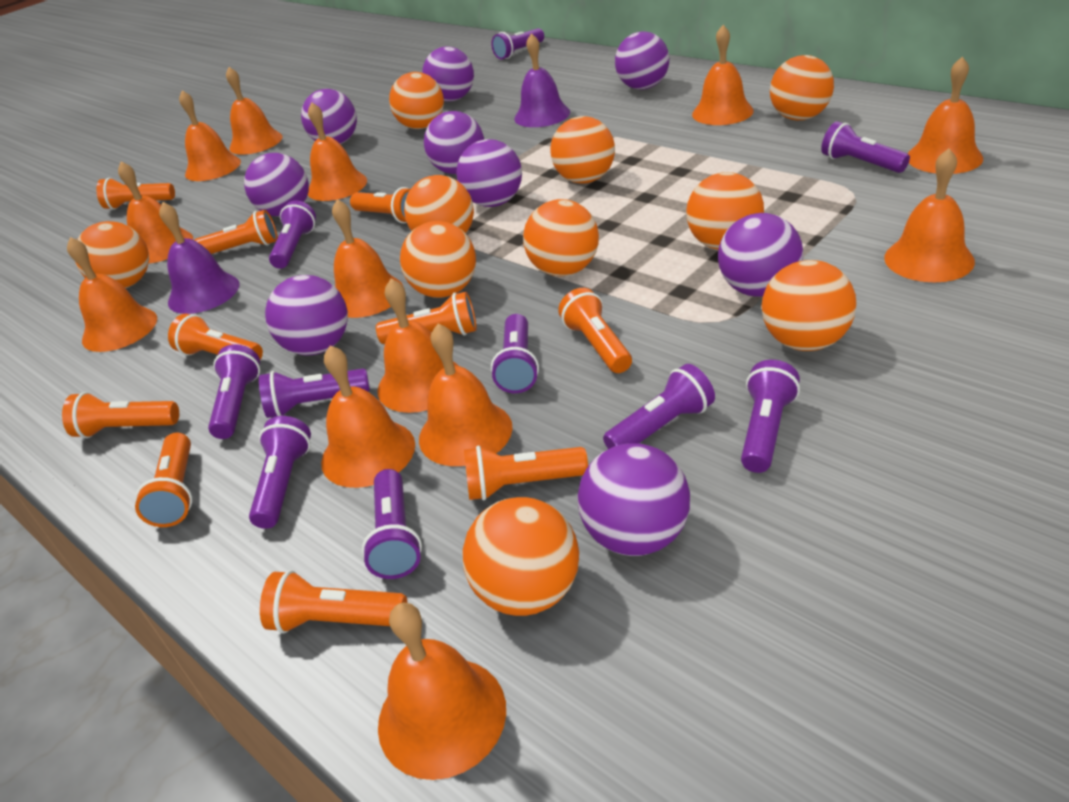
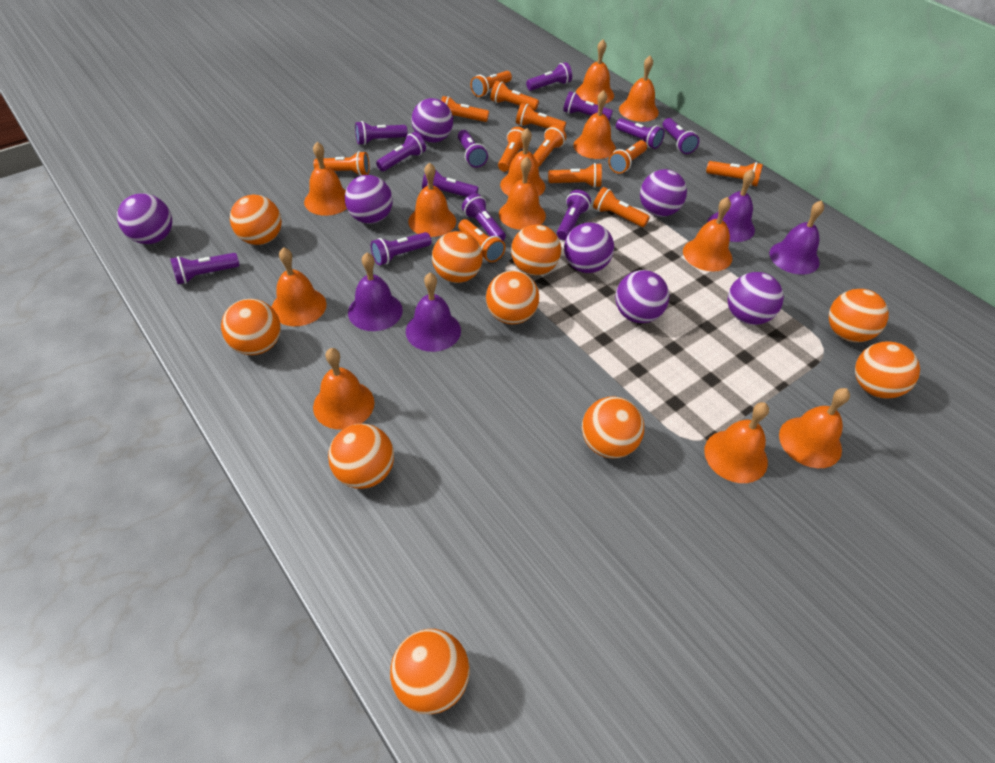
orange bell: 13 -> 12
orange flashlight: 10 -> 12
purple ball: 9 -> 7
purple bell: 2 -> 4
purple flashlight: 10 -> 12

